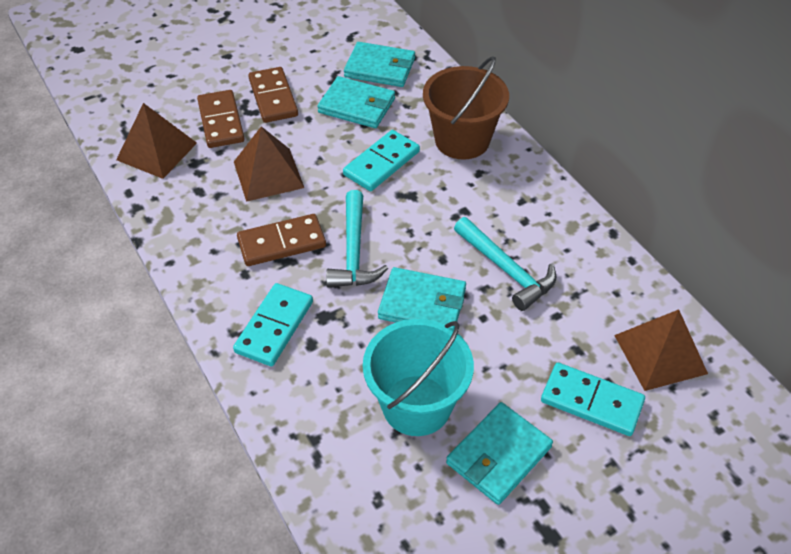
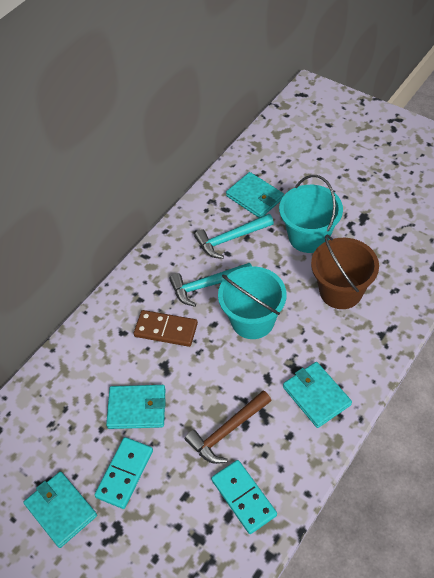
brown domino: 3 -> 1
brown hammer: 0 -> 1
brown pyramid: 3 -> 0
turquoise bucket: 1 -> 2
turquoise domino: 3 -> 2

